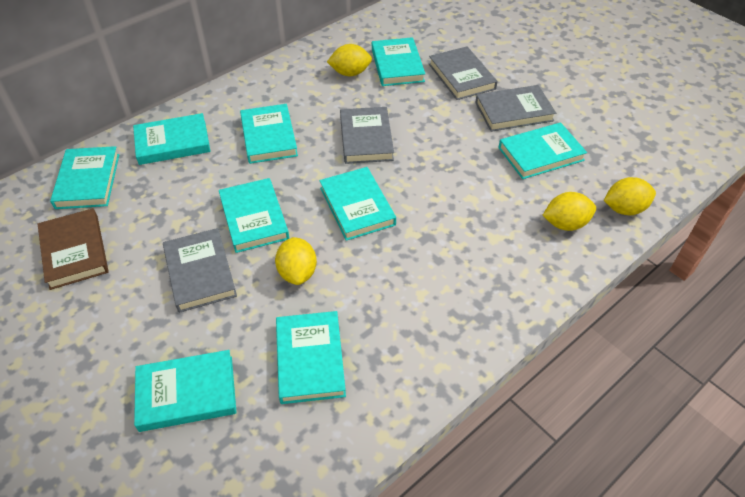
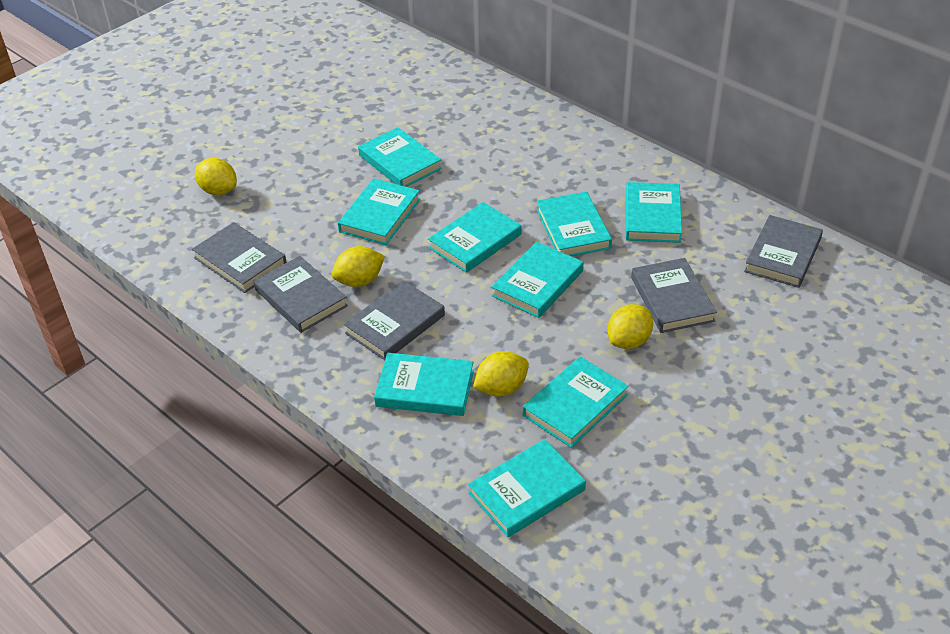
brown book: 1 -> 0
grey book: 4 -> 5

